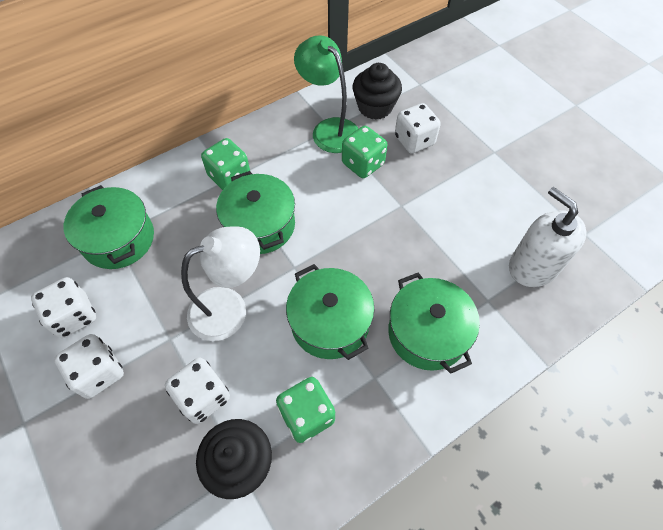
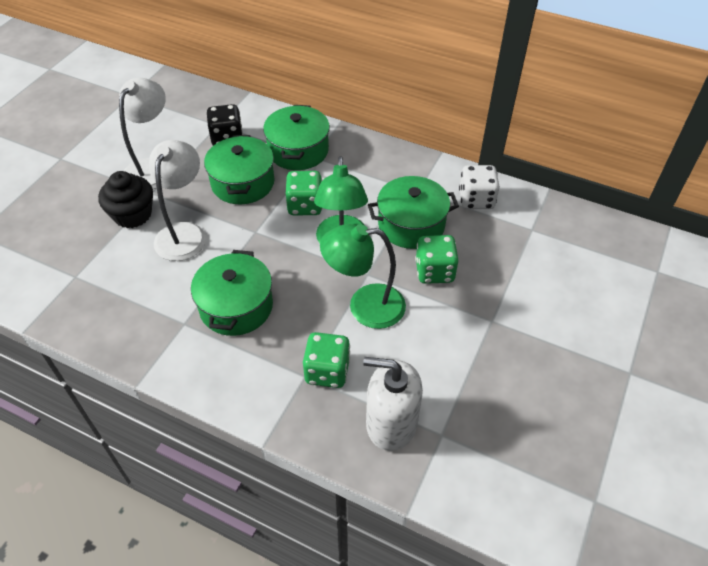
black cupcake: 2 -> 1
black dice: 0 -> 1
green lamp: 1 -> 2
white dice: 4 -> 1
white lamp: 1 -> 2

